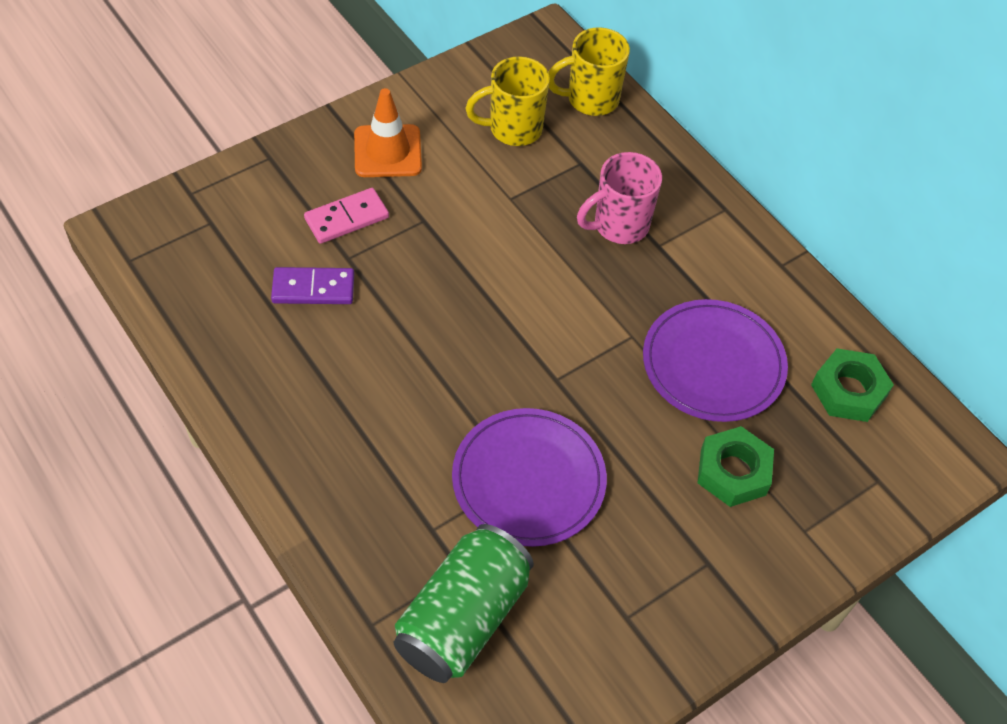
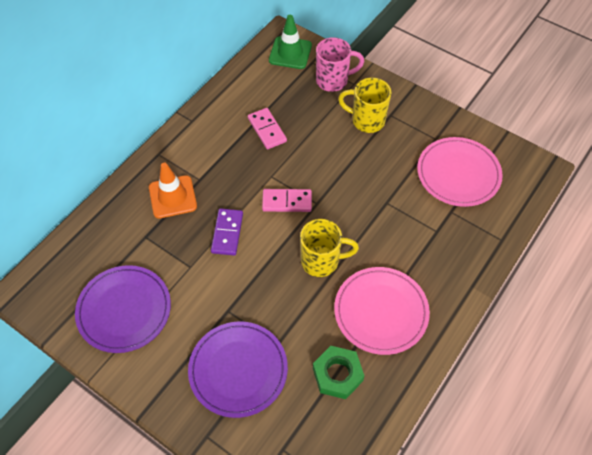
green can: 1 -> 0
green nut: 2 -> 1
green traffic cone: 0 -> 1
pink domino: 1 -> 2
pink plate: 0 -> 2

